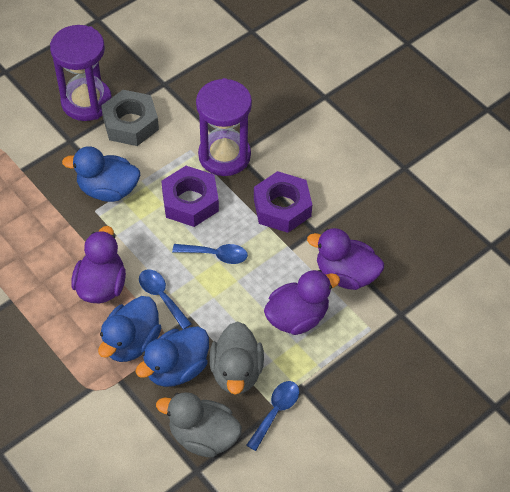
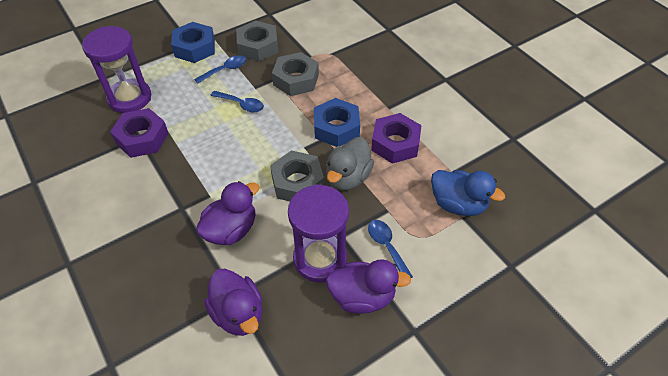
blue duck: 3 -> 1
blue nut: 0 -> 2
grey duck: 2 -> 1
grey nut: 1 -> 3

